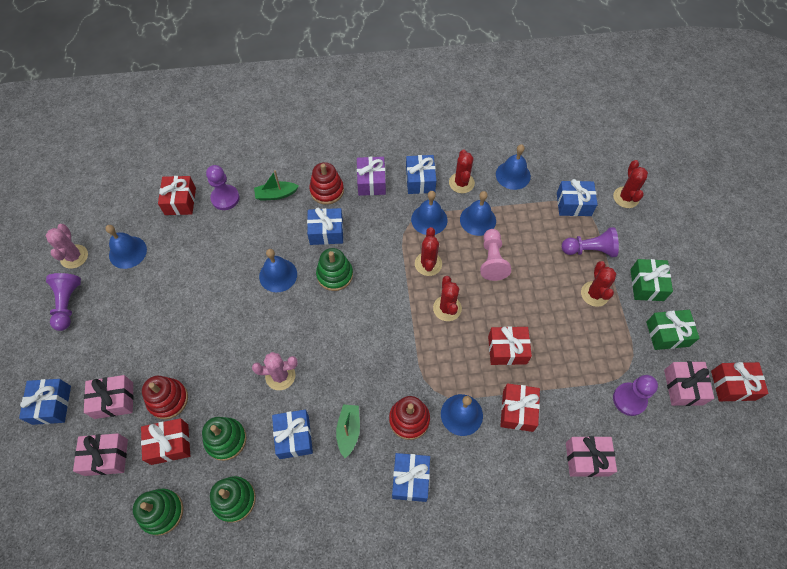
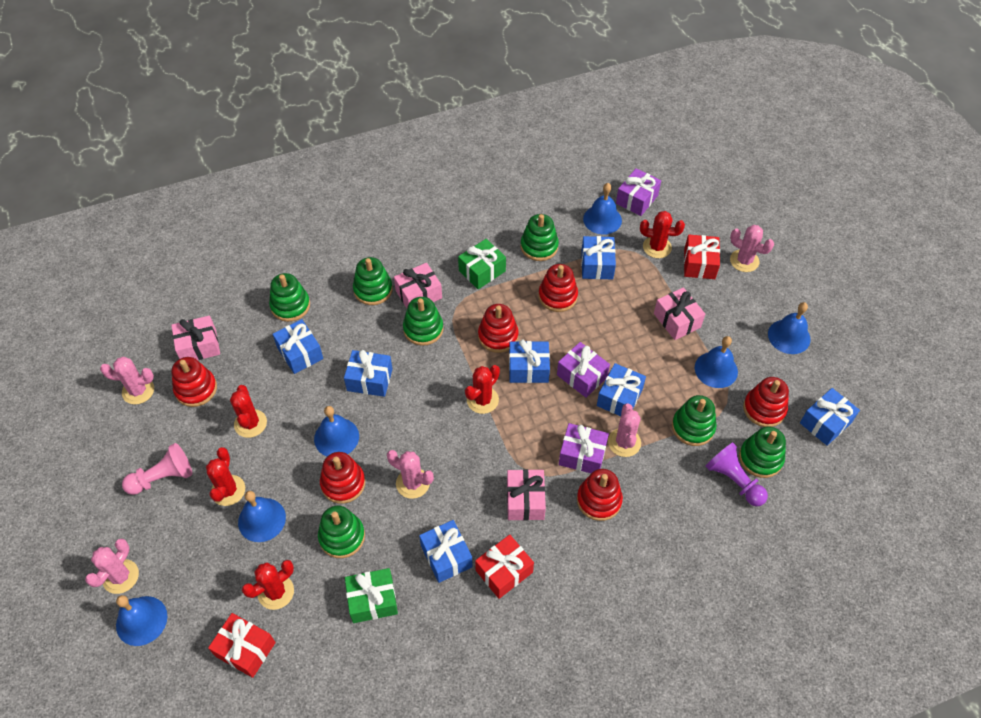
blue gift: 6 -> 7
green boat: 2 -> 0
green stacking toy: 4 -> 7
pink cactus: 2 -> 5
purple gift: 1 -> 3
purple pawn: 4 -> 1
red gift: 5 -> 3
red stacking toy: 3 -> 6

